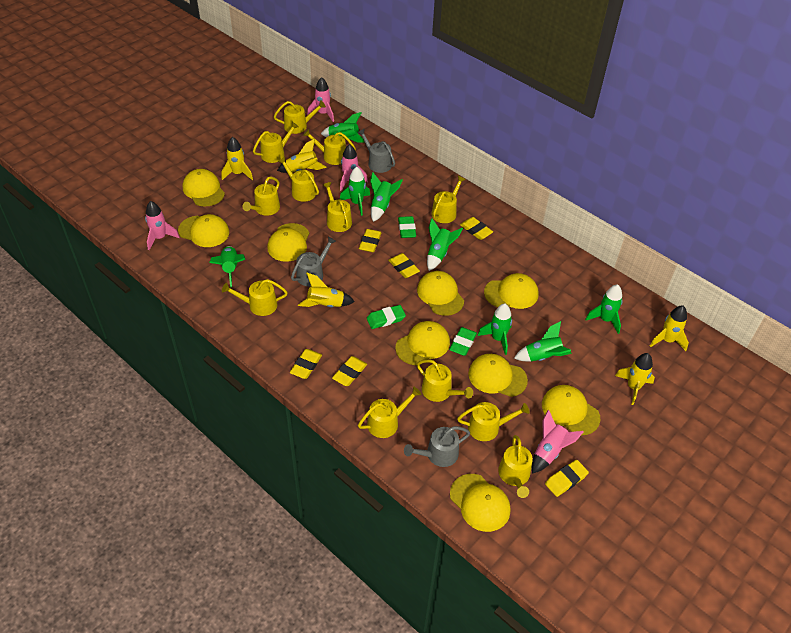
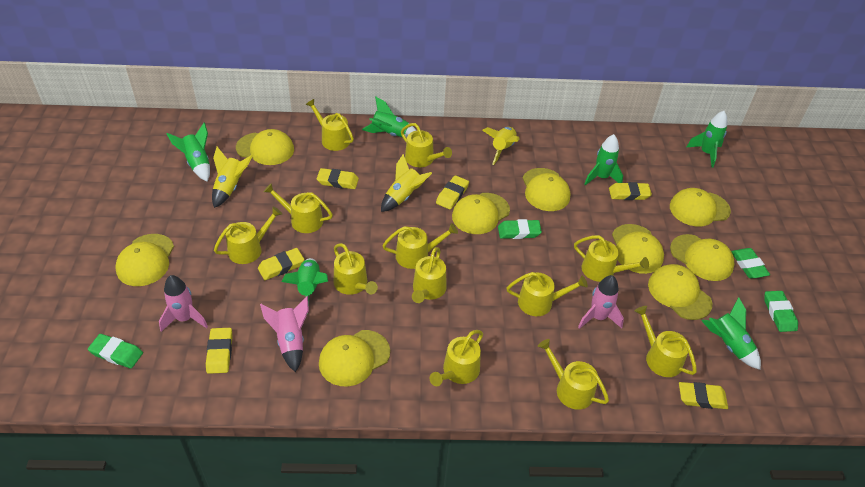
green eraser: 3 -> 4
green rocket: 8 -> 6
grey watering can: 3 -> 0
pink rocket: 4 -> 3
yellow rocket: 5 -> 3

